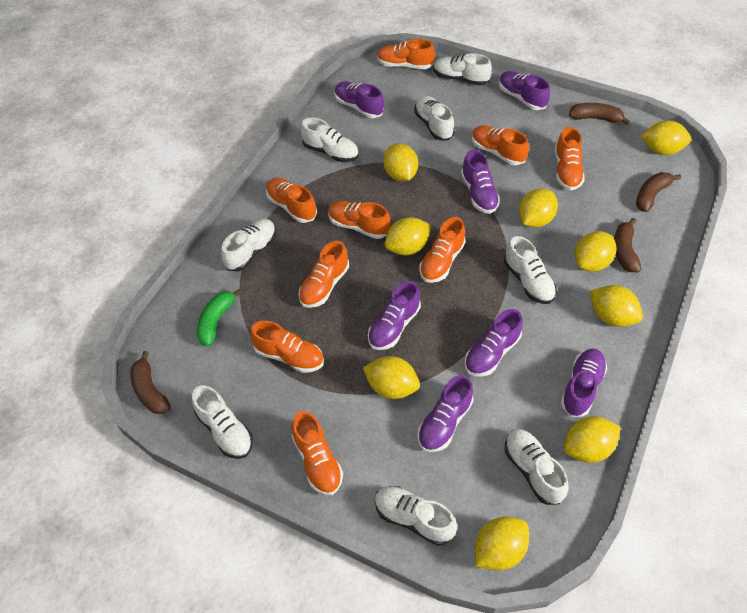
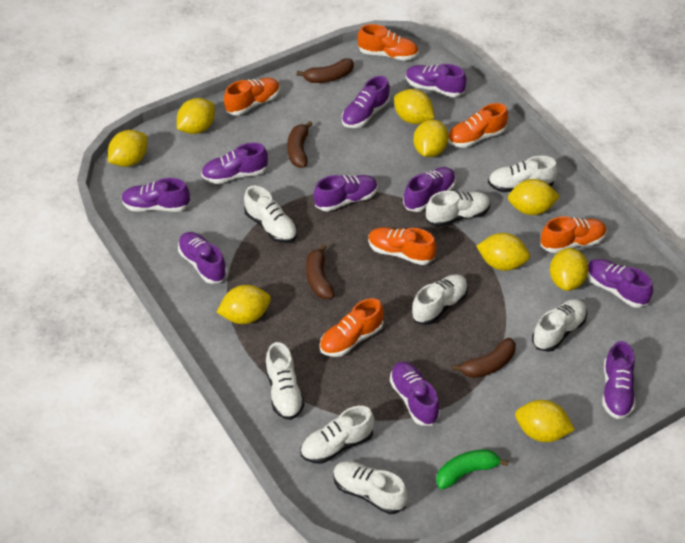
orange shoe: 9 -> 6
purple shoe: 7 -> 10

